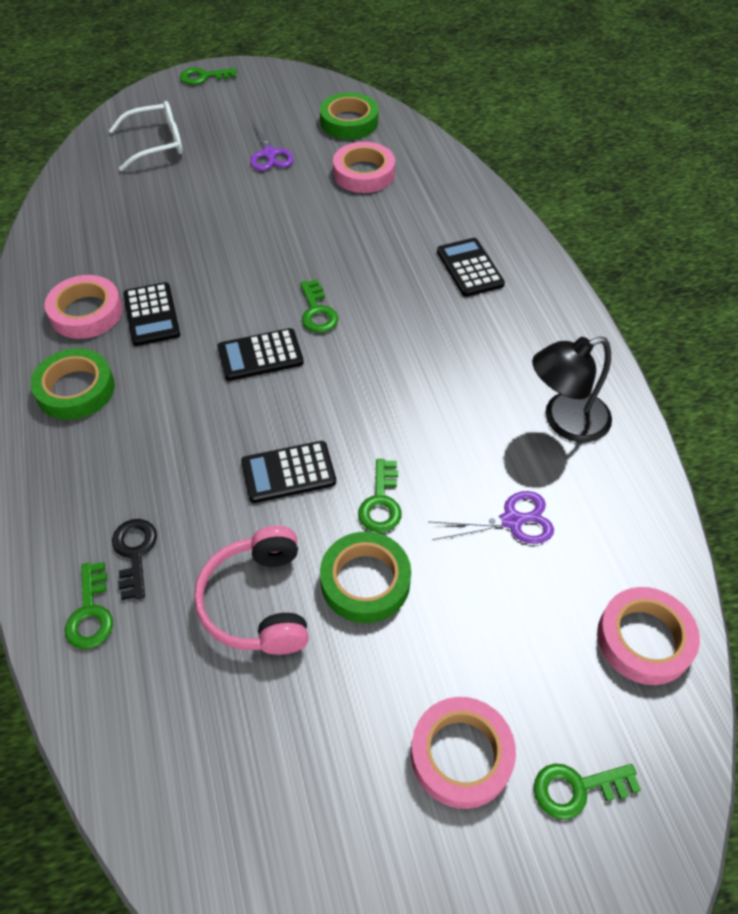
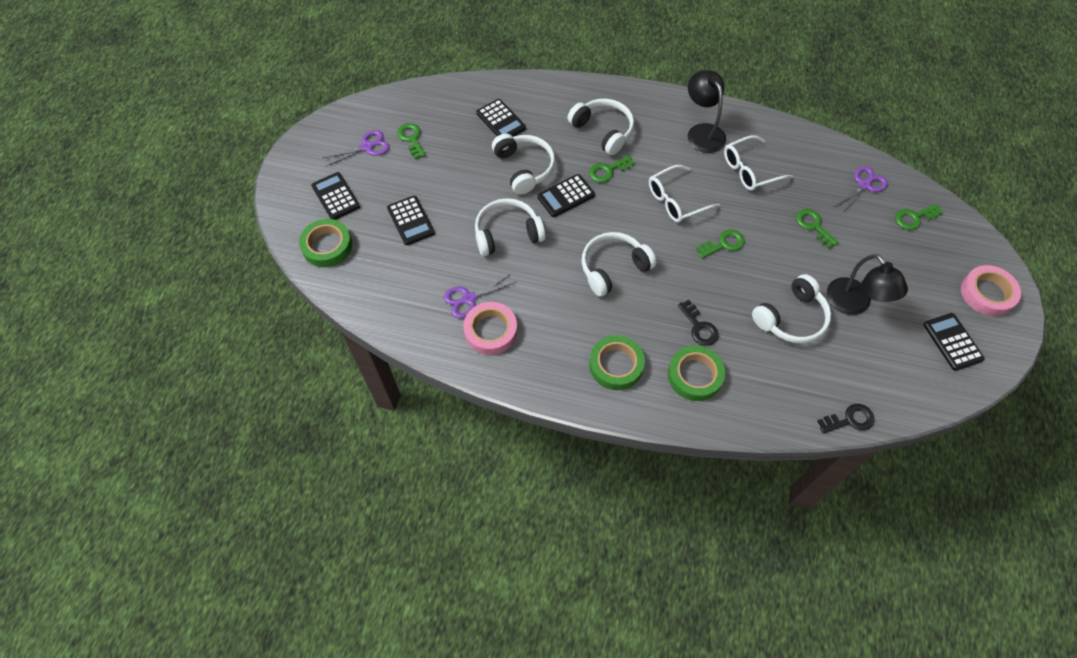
black calculator: 4 -> 5
black key: 1 -> 2
black lamp: 1 -> 2
pink headphones: 1 -> 0
pink tape: 4 -> 2
purple scissors: 2 -> 3
white glasses: 1 -> 2
white headphones: 0 -> 5

